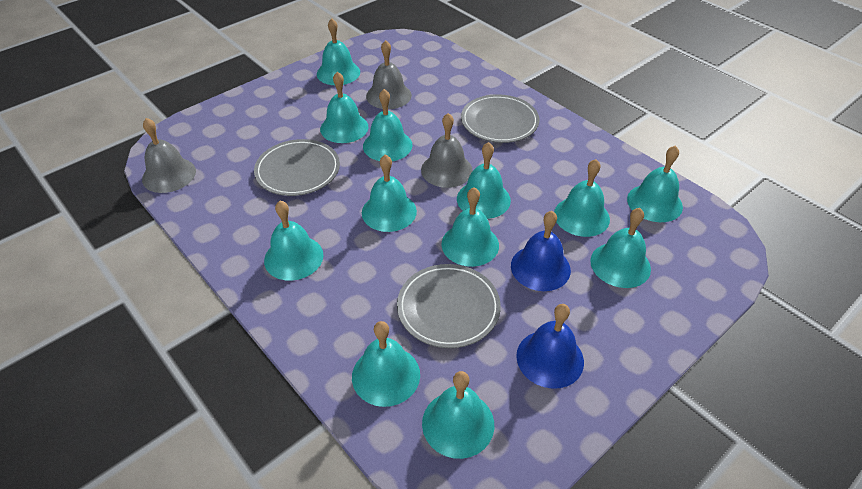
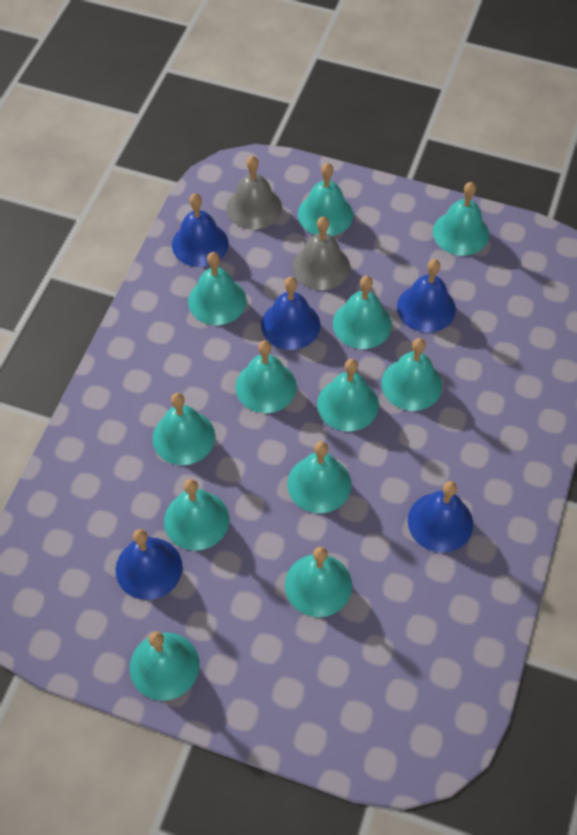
blue bell: 2 -> 5
grey bell: 3 -> 2
grey plate: 3 -> 0

